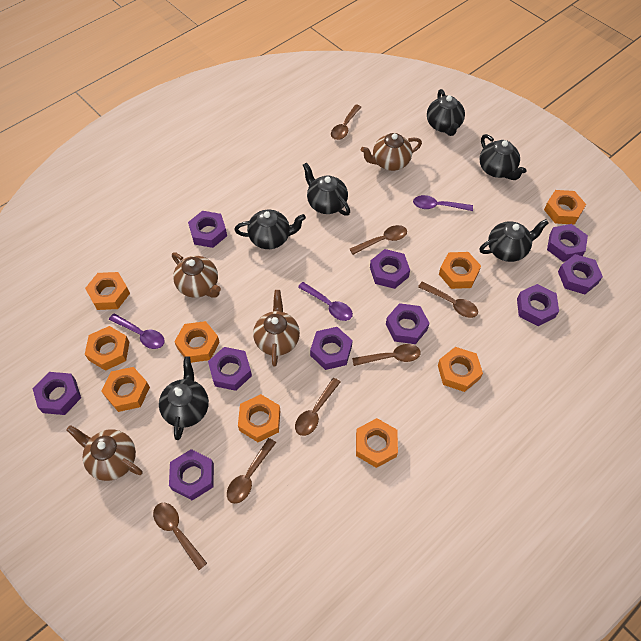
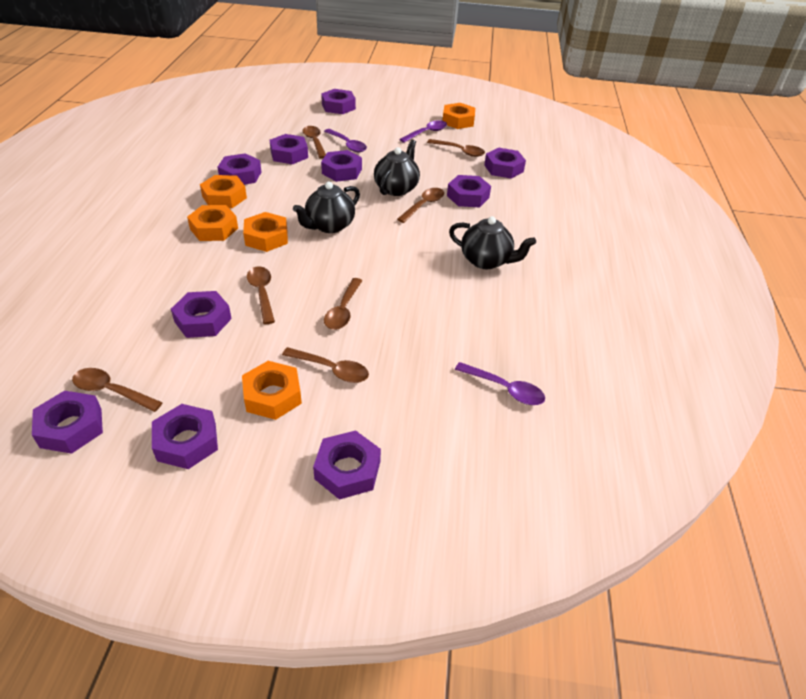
black teapot: 6 -> 3
brown teapot: 4 -> 0
orange nut: 9 -> 5

